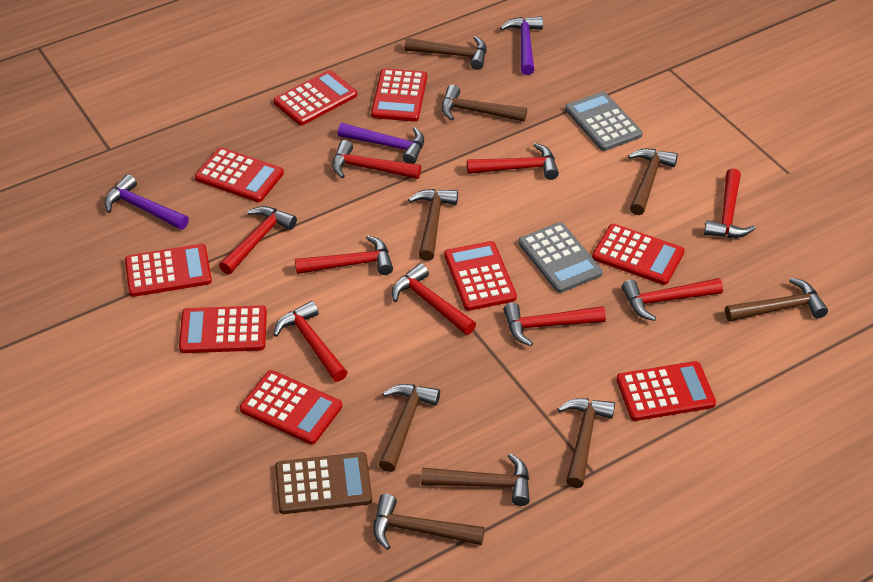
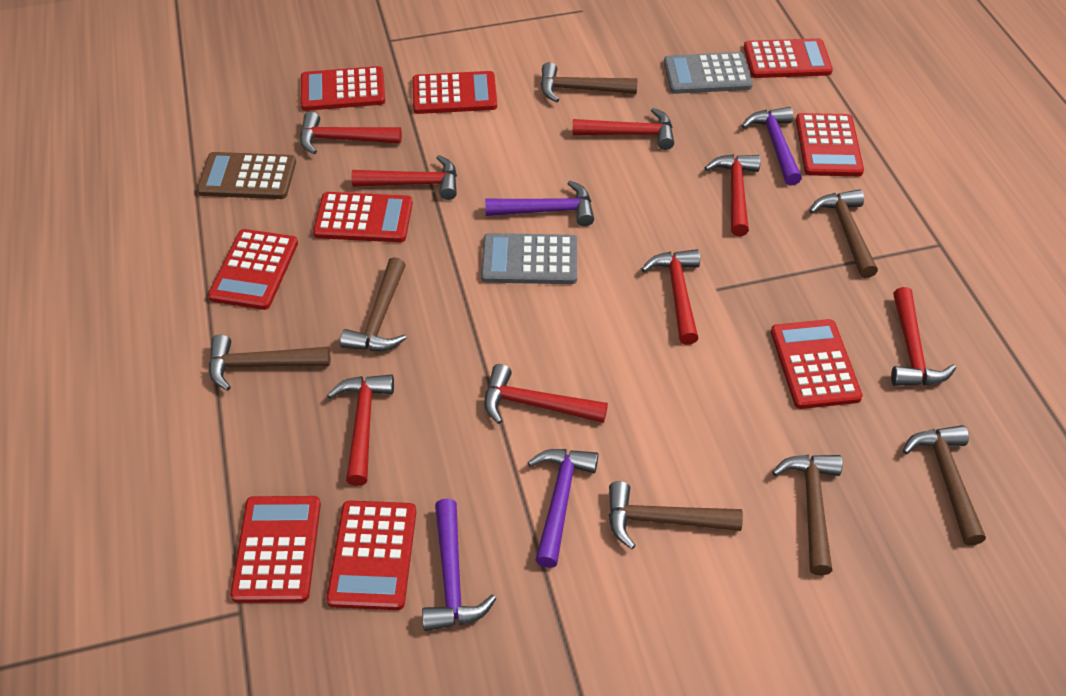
brown hammer: 9 -> 7
purple hammer: 3 -> 4
red hammer: 9 -> 8

